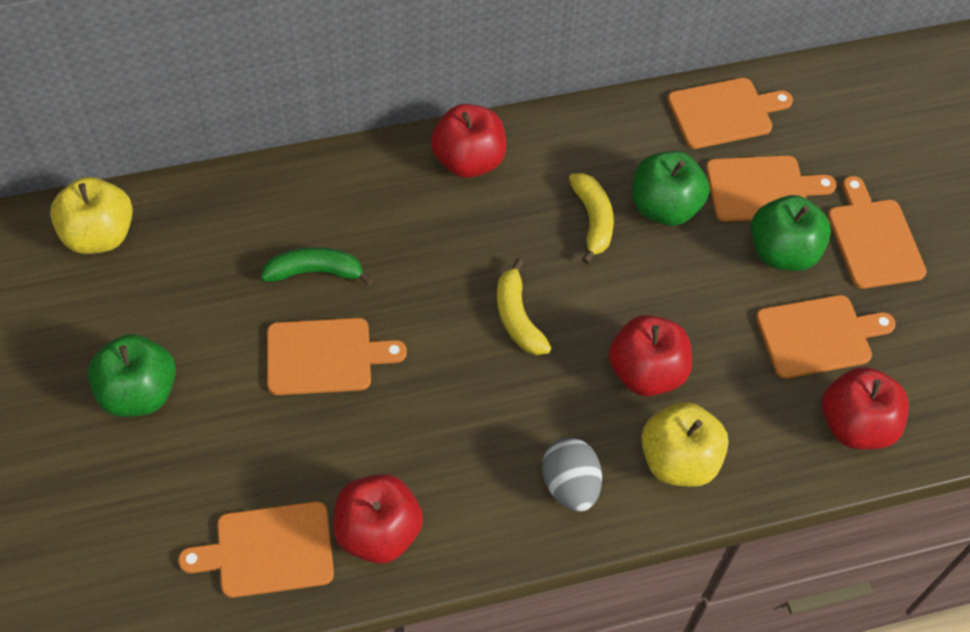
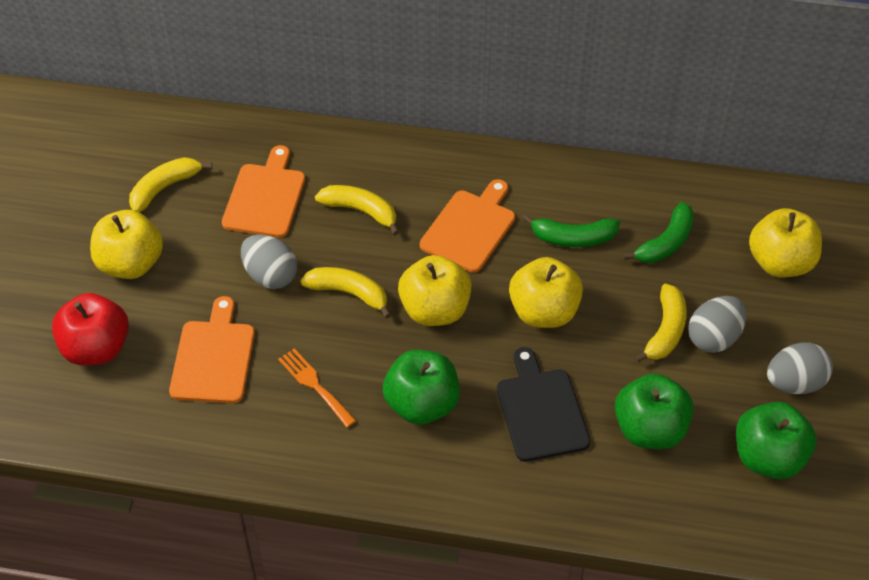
black cutting board: 0 -> 1
green banana: 1 -> 2
grey egg: 1 -> 3
orange cutting board: 6 -> 3
orange fork: 0 -> 1
red apple: 4 -> 1
yellow apple: 2 -> 4
yellow banana: 2 -> 4

